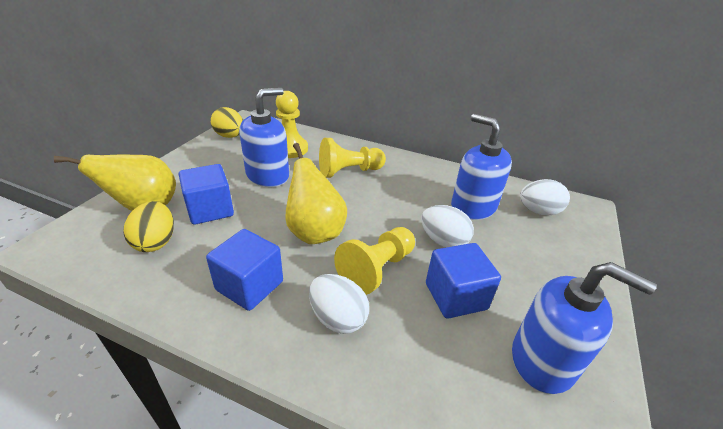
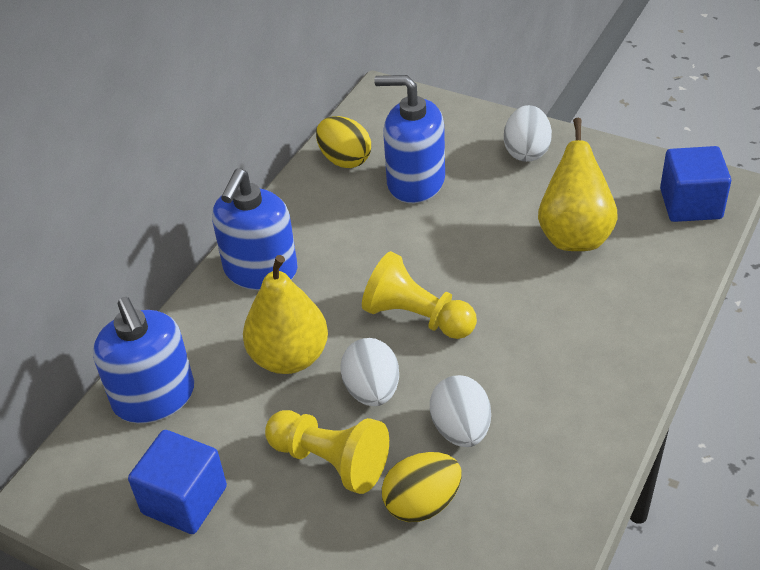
blue cube: 3 -> 2
yellow pawn: 3 -> 2

